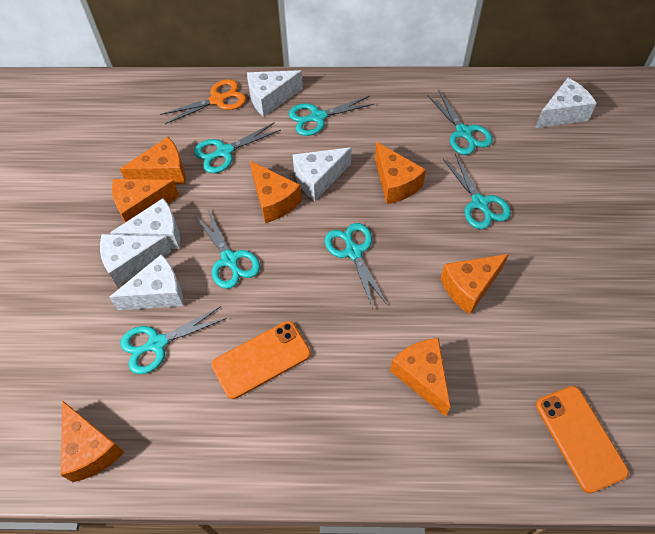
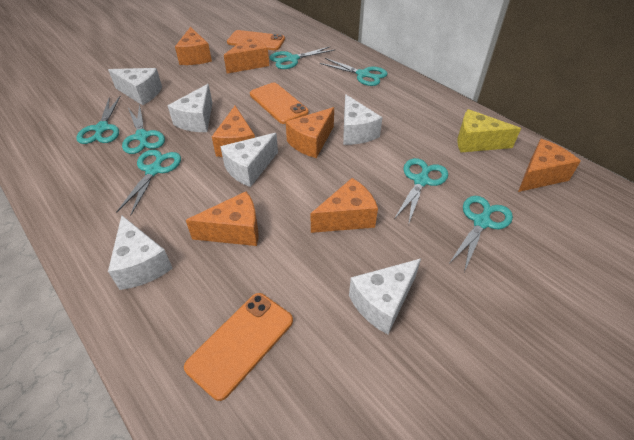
orange phone: 2 -> 3
orange scissors: 1 -> 0
yellow cheese: 0 -> 1

